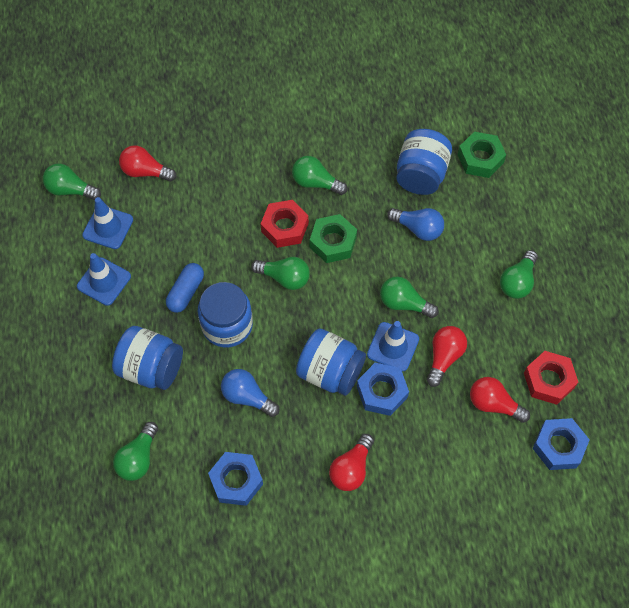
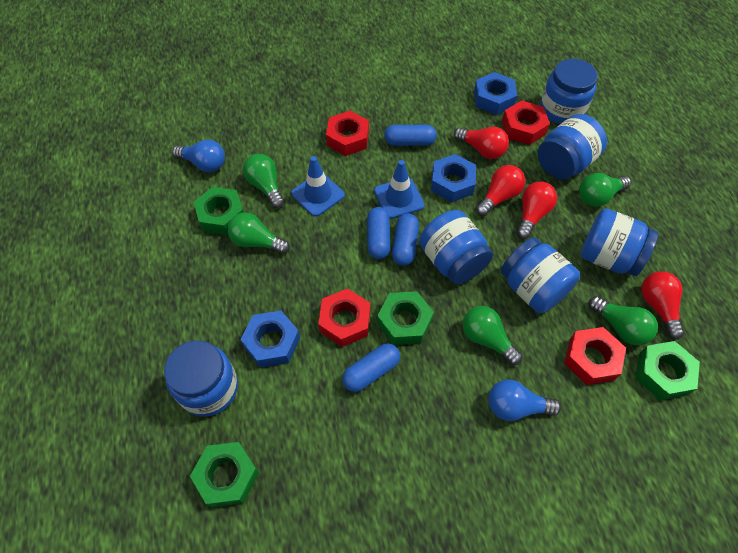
blue capsule: 1 -> 4
blue jar: 4 -> 6
blue traffic cone: 3 -> 2
green light bulb: 6 -> 5
green nut: 2 -> 4
red nut: 2 -> 4

